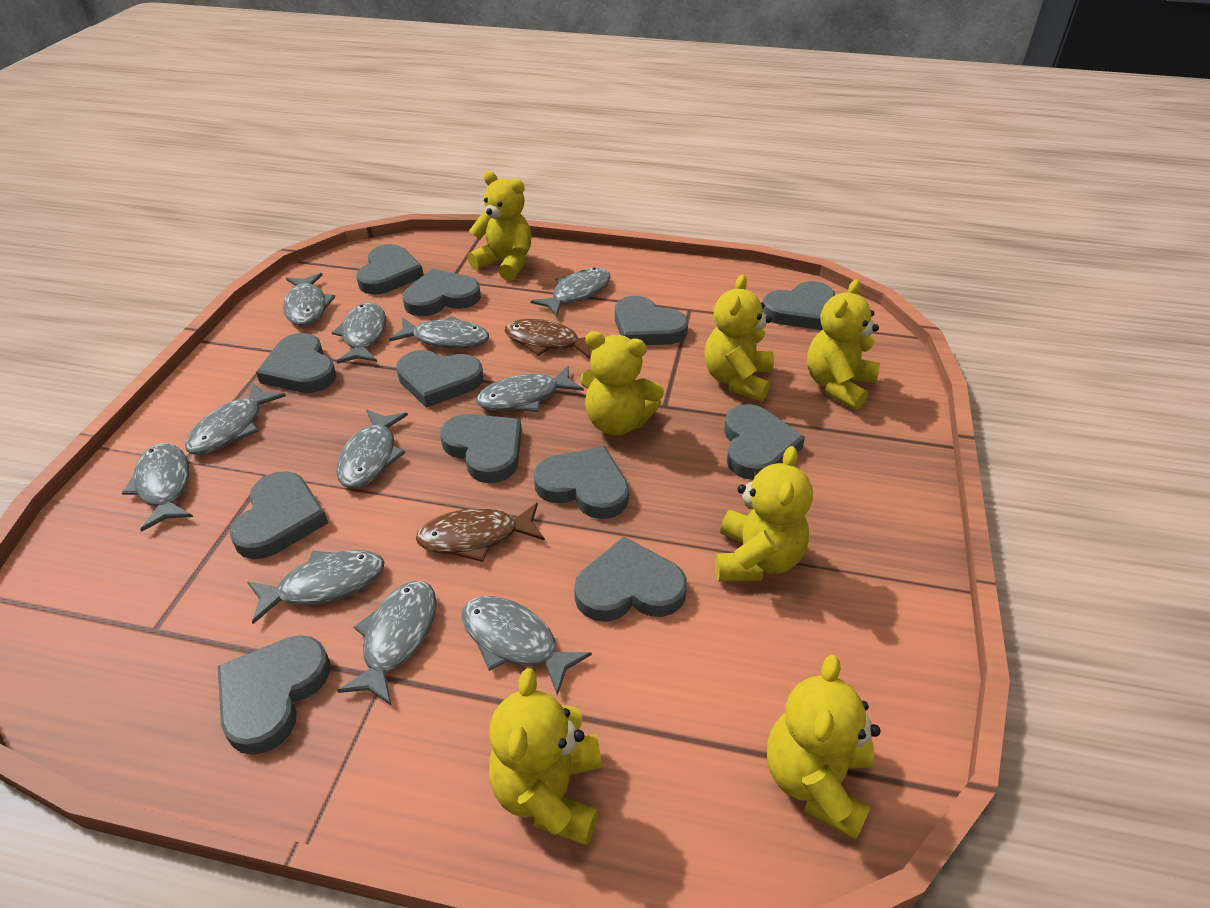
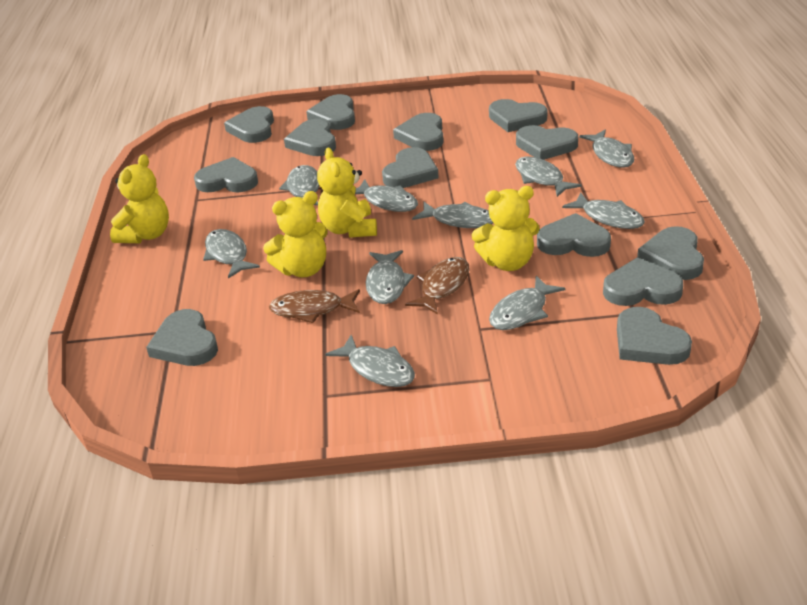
grey fish: 11 -> 10
grey heart: 12 -> 13
yellow teddy bear: 7 -> 4

